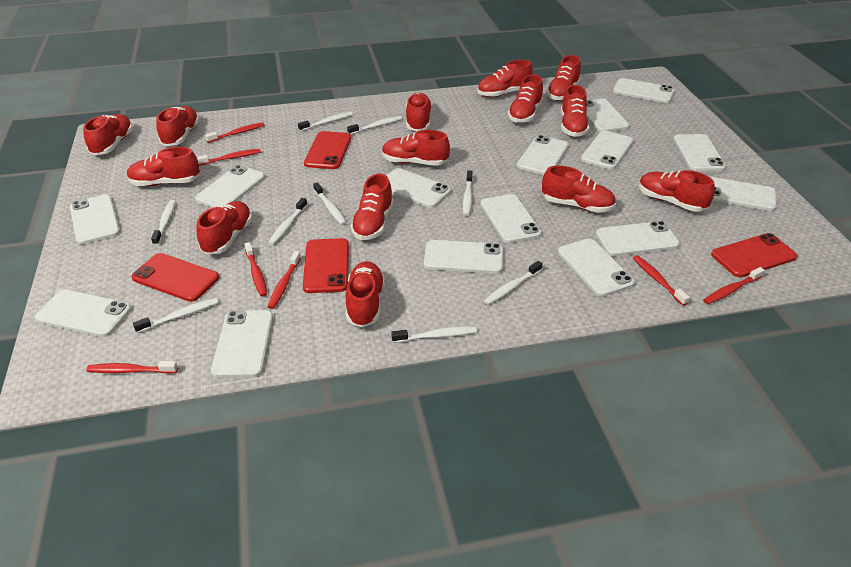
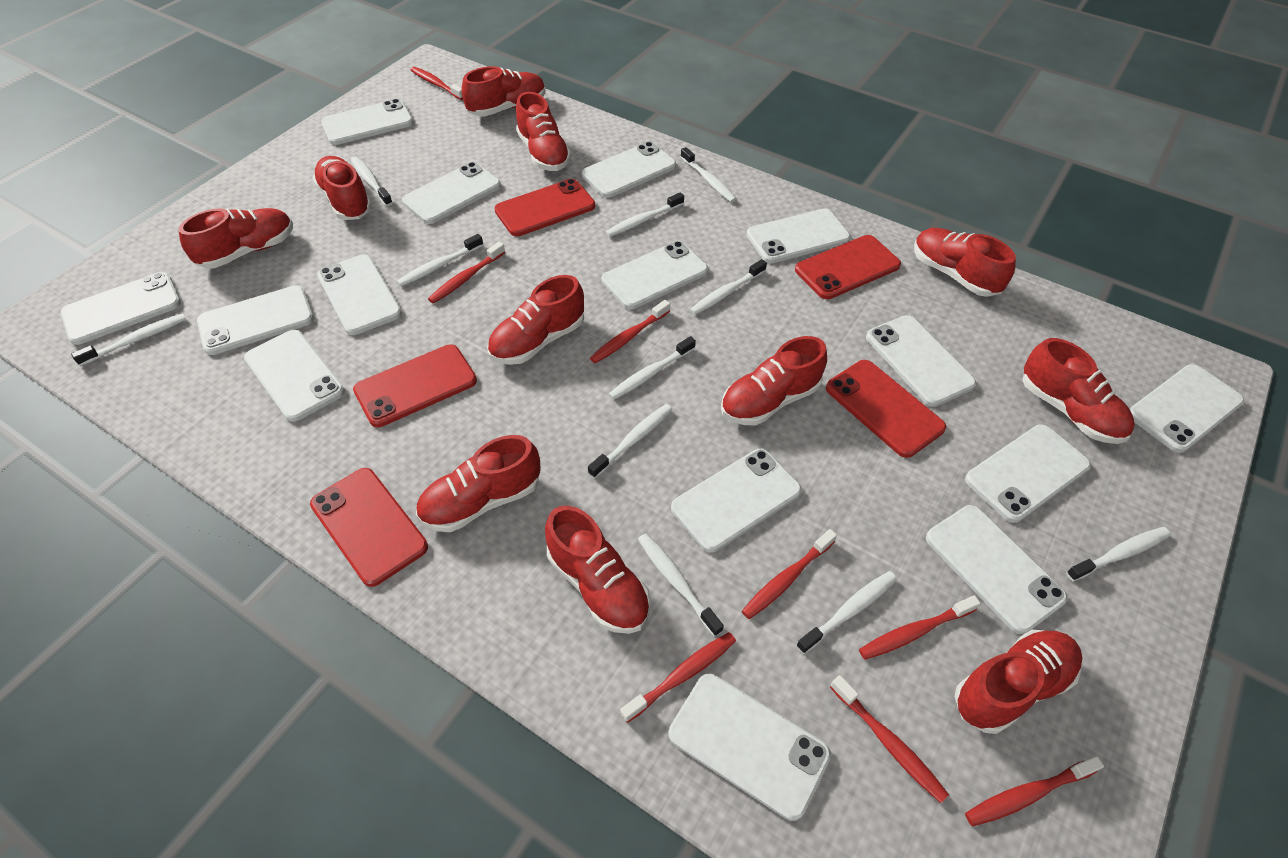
red phone: 4 -> 5
red shoe: 14 -> 11
red toothbrush: 7 -> 8
white toothbrush: 9 -> 11

